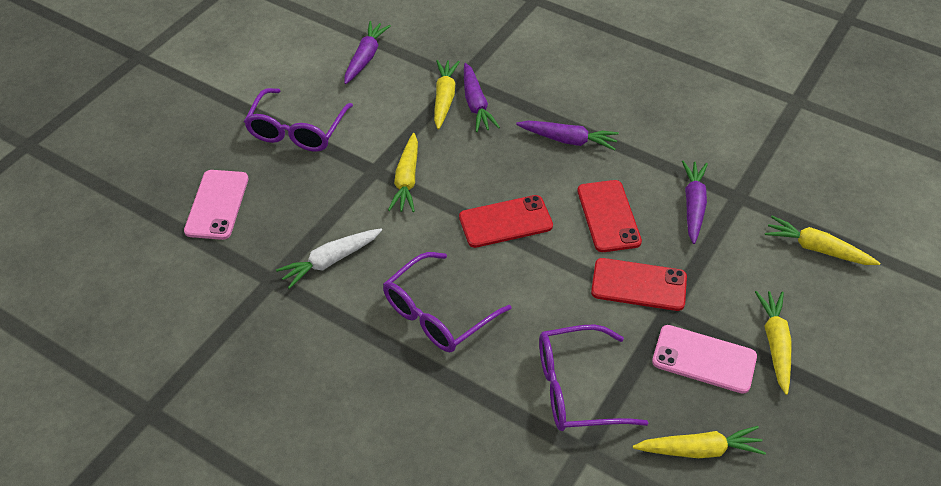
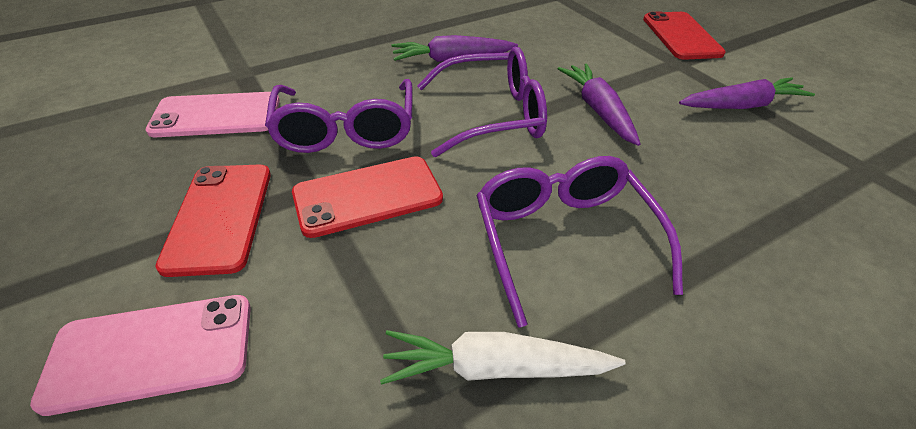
purple carrot: 4 -> 3
yellow carrot: 5 -> 0

